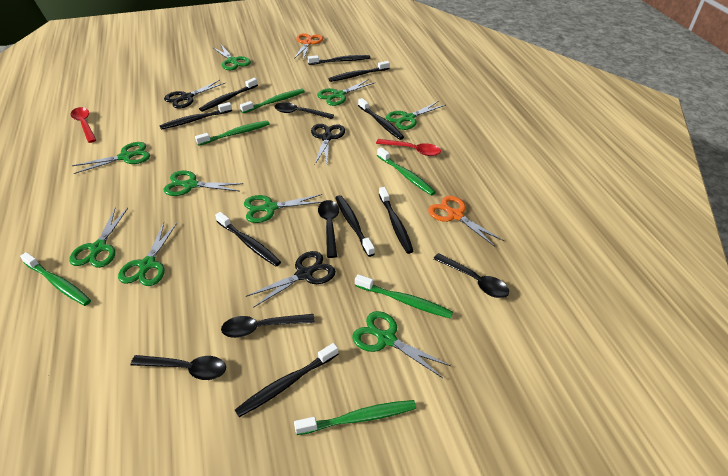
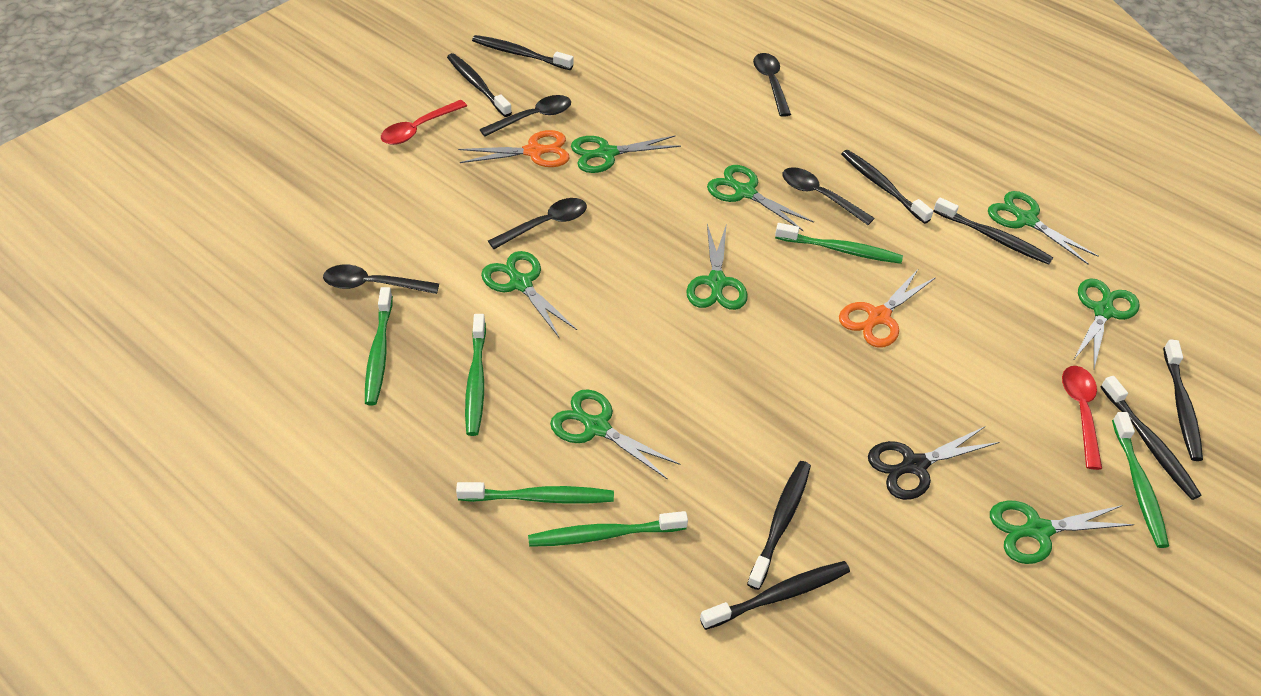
black scissors: 3 -> 1
black toothbrush: 9 -> 8
green scissors: 9 -> 8

